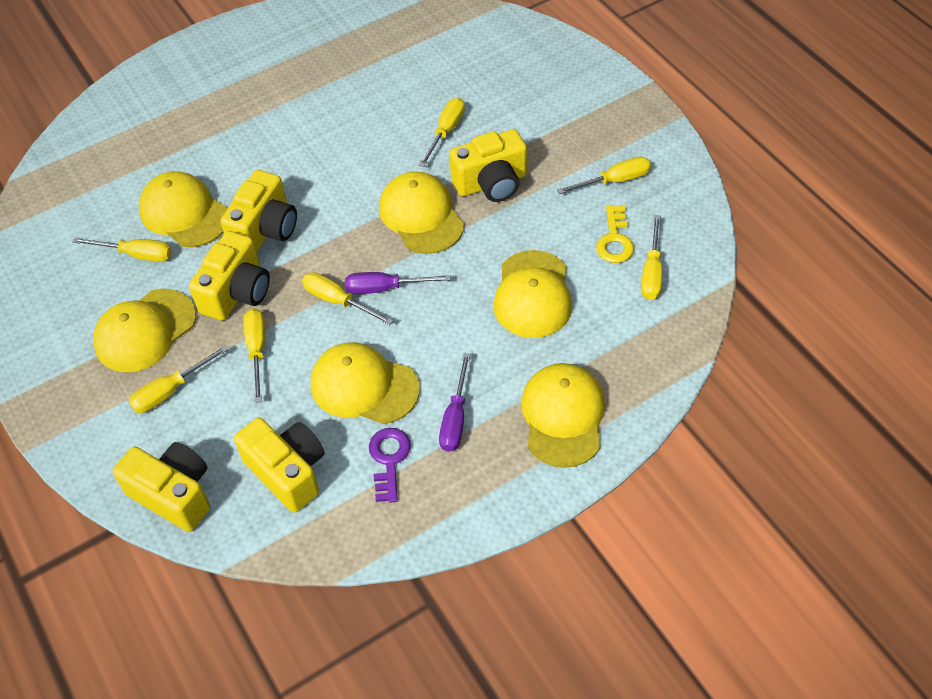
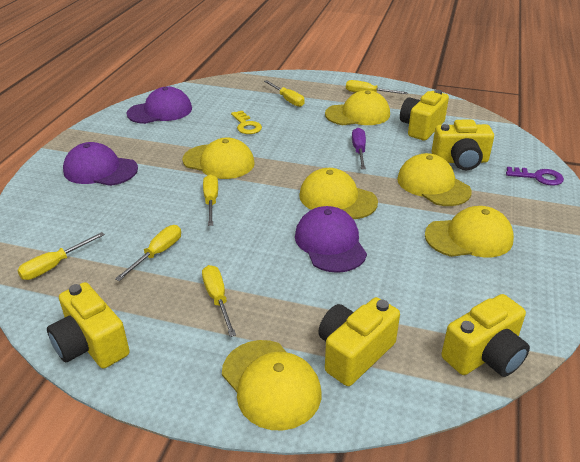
purple cap: 0 -> 3
purple screwdriver: 2 -> 1
yellow screwdriver: 7 -> 6

